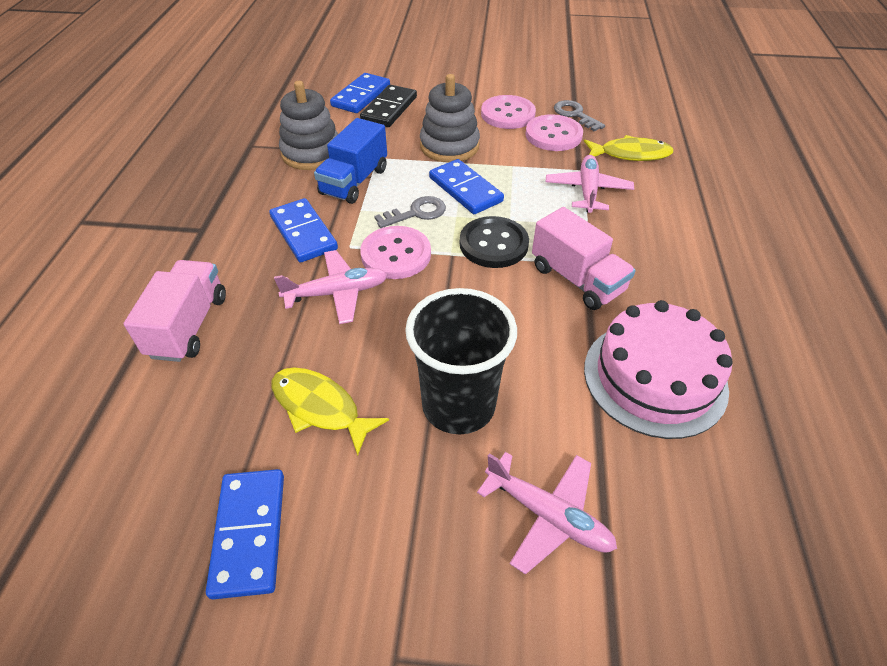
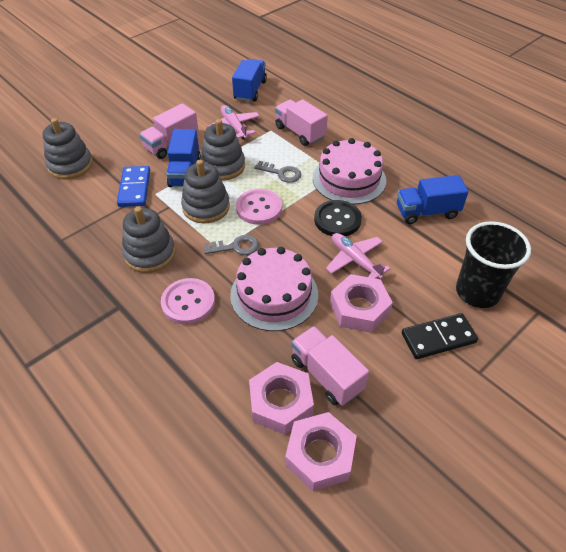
blue domino: 4 -> 1
blue truck: 1 -> 3
grey stacking toy: 2 -> 4
pink button: 3 -> 2
pink cake: 1 -> 2
pink nut: 0 -> 3
pink plane: 3 -> 2
pink truck: 2 -> 3
yellow fish: 2 -> 0

